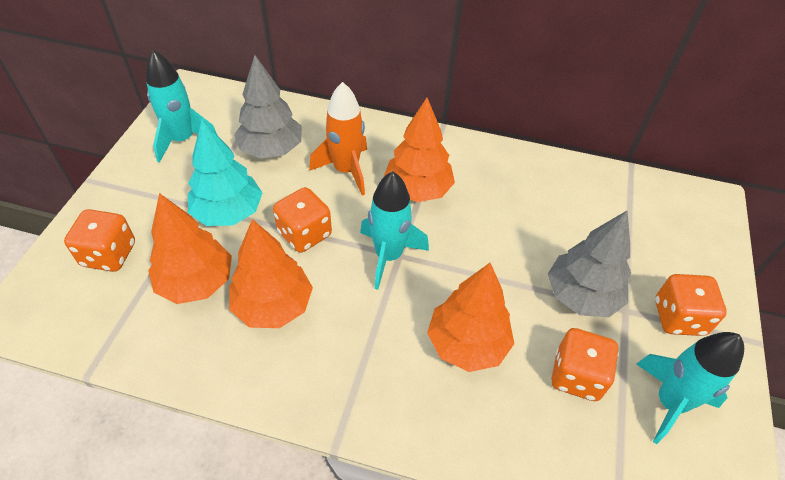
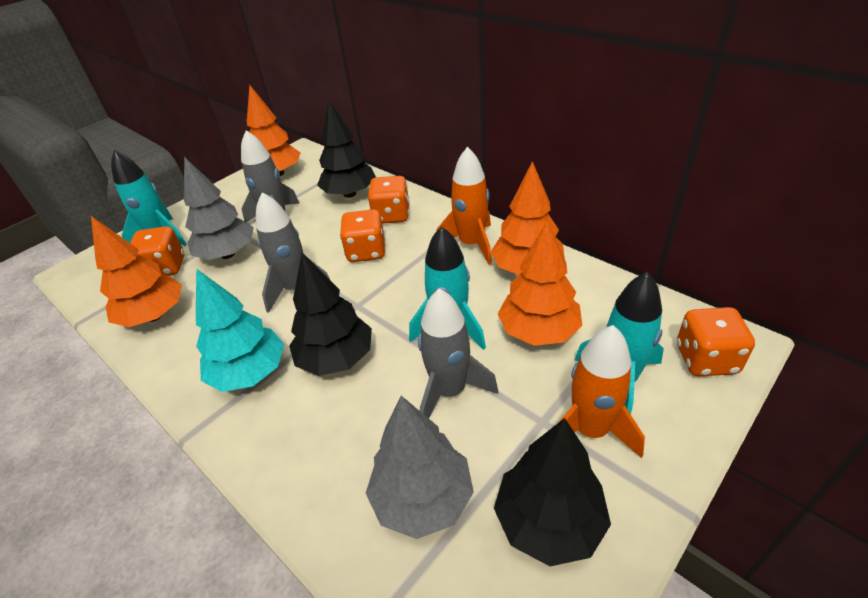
black tree: 0 -> 3
grey rocket: 0 -> 3
orange rocket: 1 -> 2

